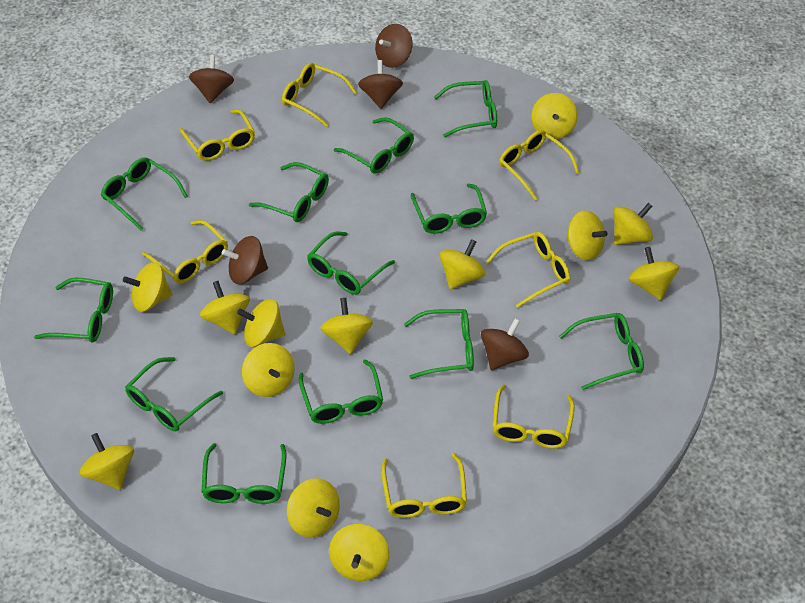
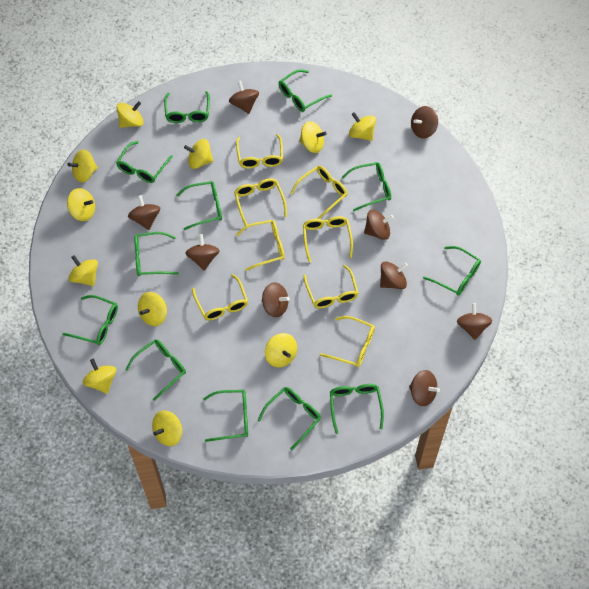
brown spinning top: 5 -> 9
yellow glasses: 7 -> 8
yellow spinning top: 13 -> 11

